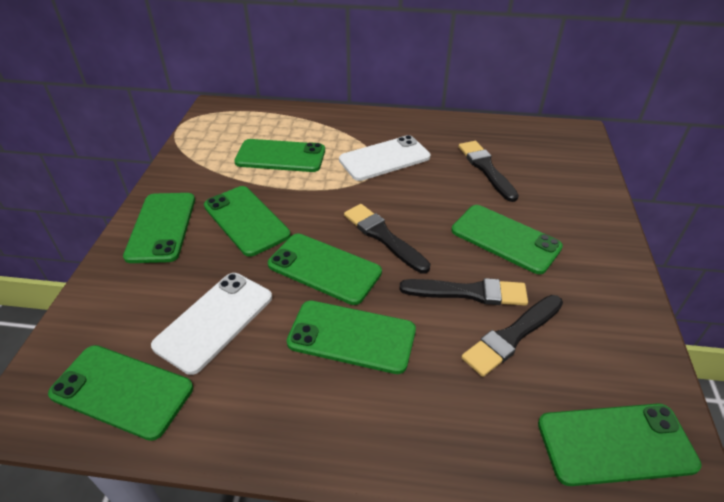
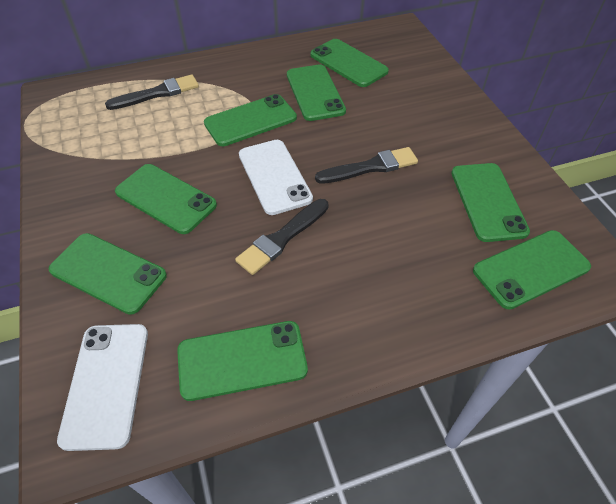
black brush: 4 -> 3

